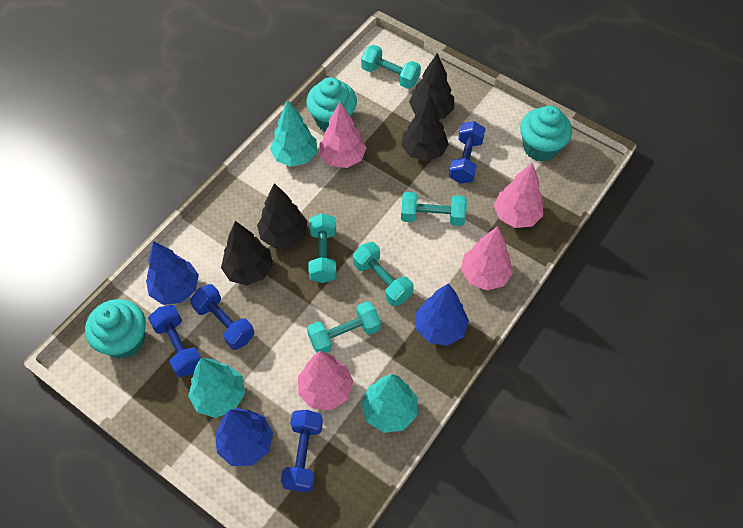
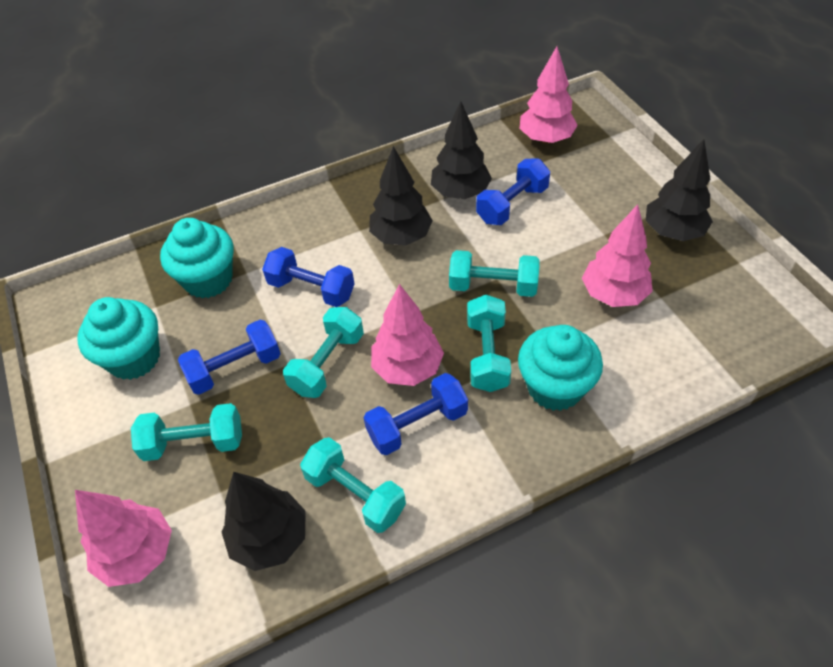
blue tree: 3 -> 0
turquoise tree: 3 -> 0

